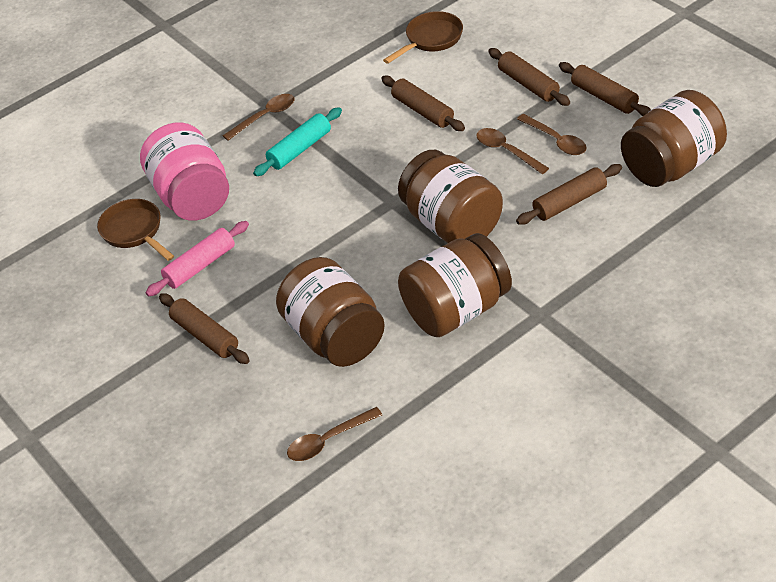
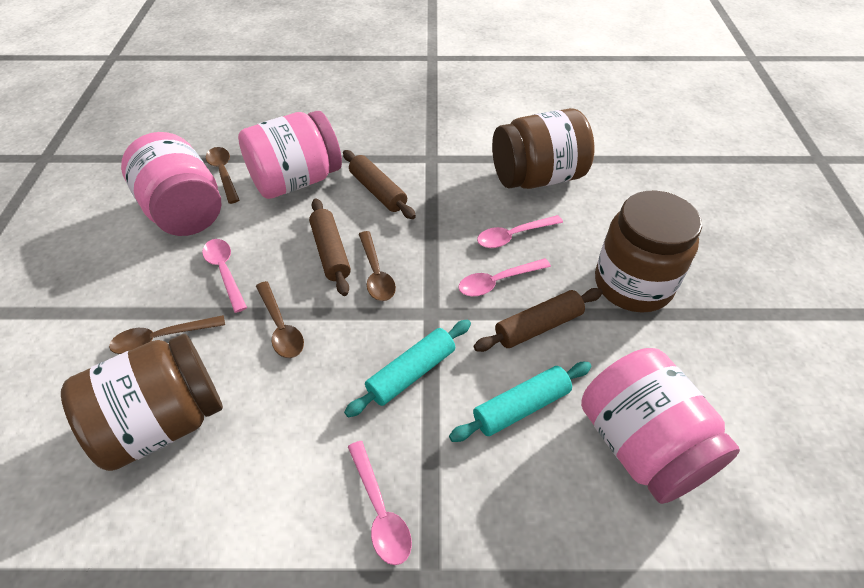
brown jar: 4 -> 3
brown pan: 2 -> 0
brown rolling pin: 5 -> 3
pink jar: 1 -> 3
pink rolling pin: 1 -> 0
pink spoon: 0 -> 4
turquoise rolling pin: 1 -> 2

